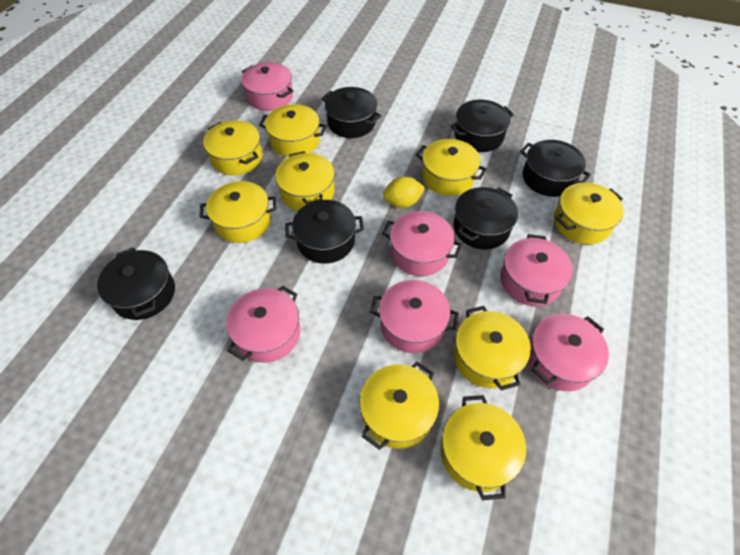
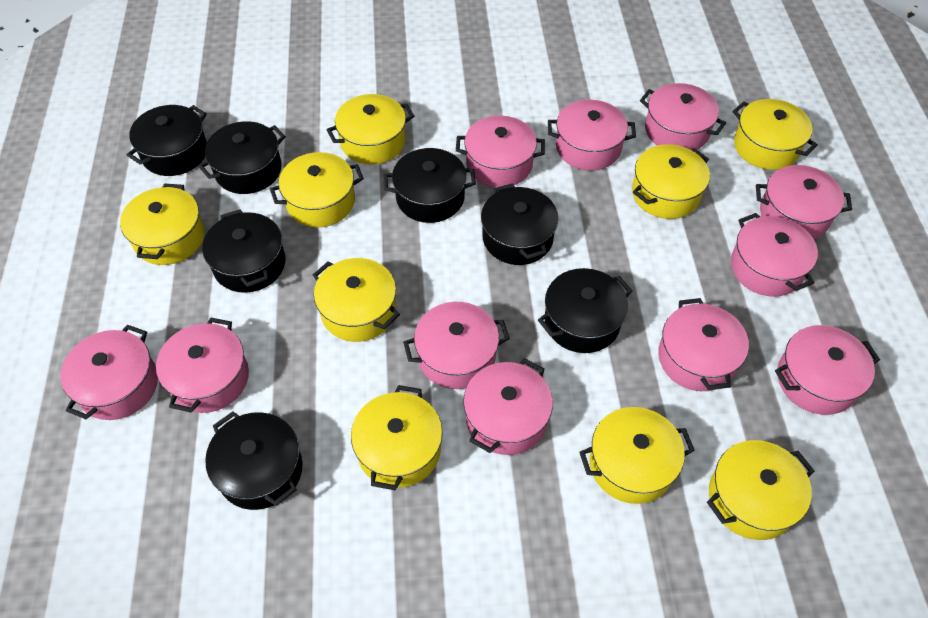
black pot: 6 -> 7
pink pot: 6 -> 11
yellow lemon: 1 -> 0

